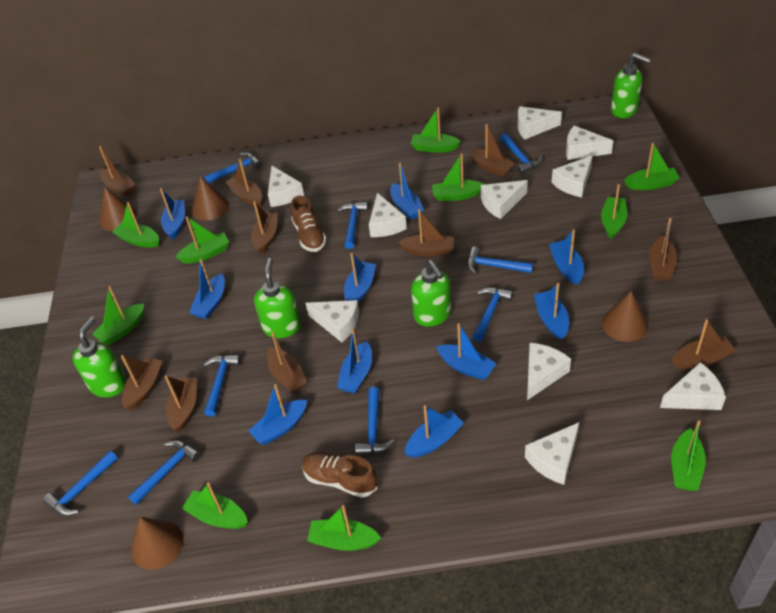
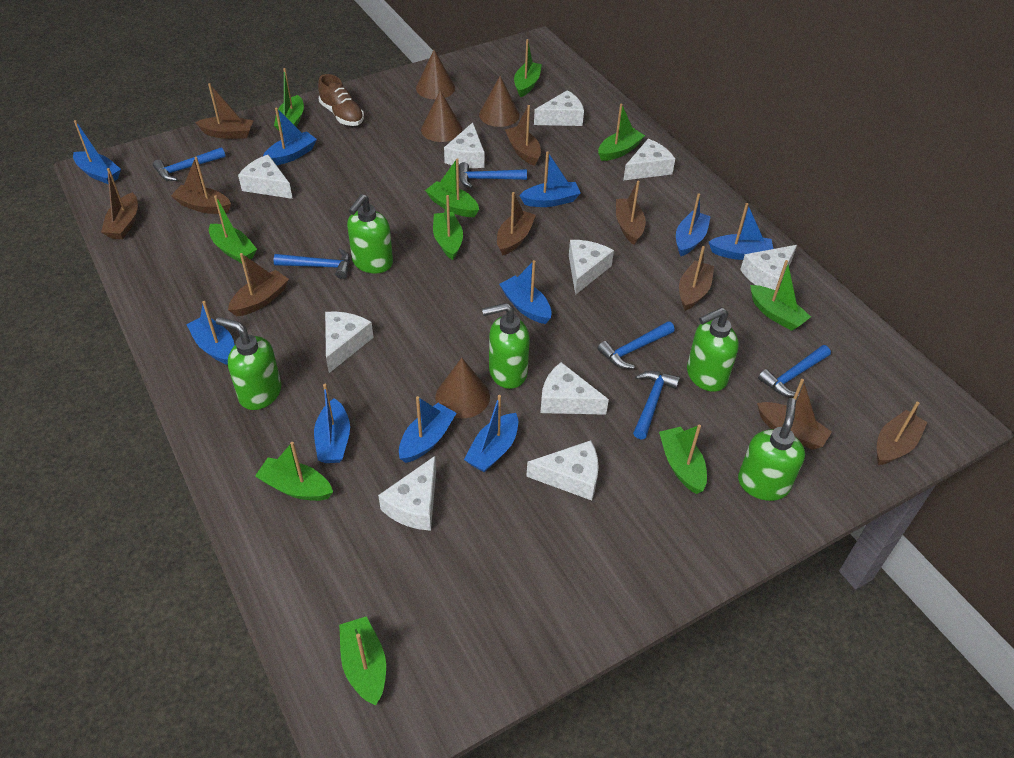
blue hammer: 9 -> 6
brown shoe: 2 -> 1
green soap dispenser: 4 -> 5

